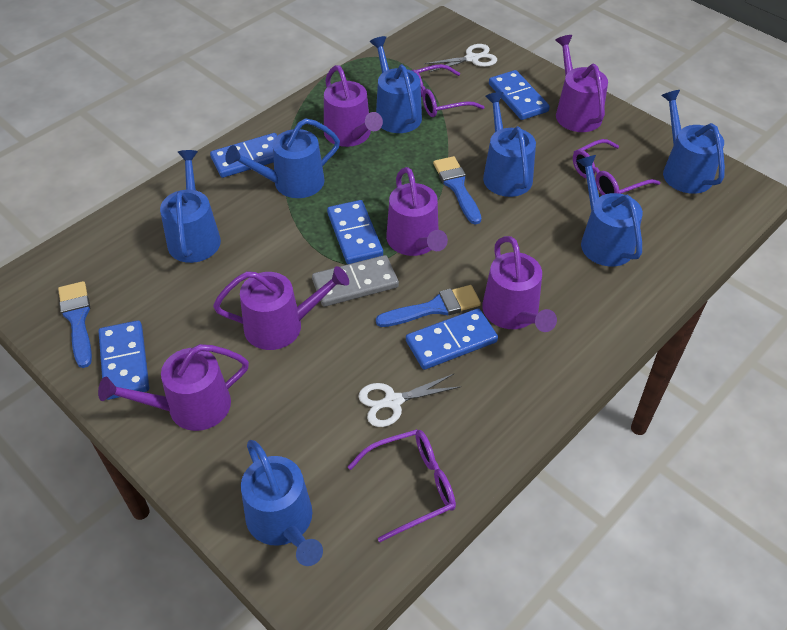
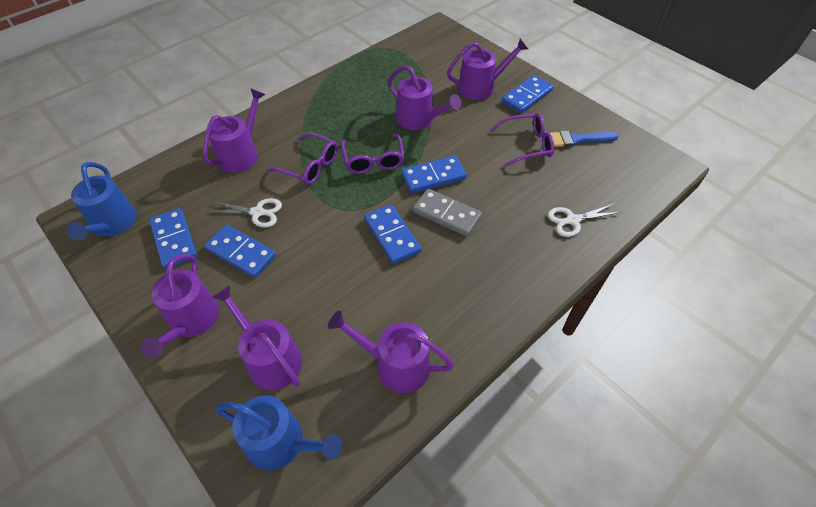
blue brush: 3 -> 1
blue watering can: 7 -> 2

